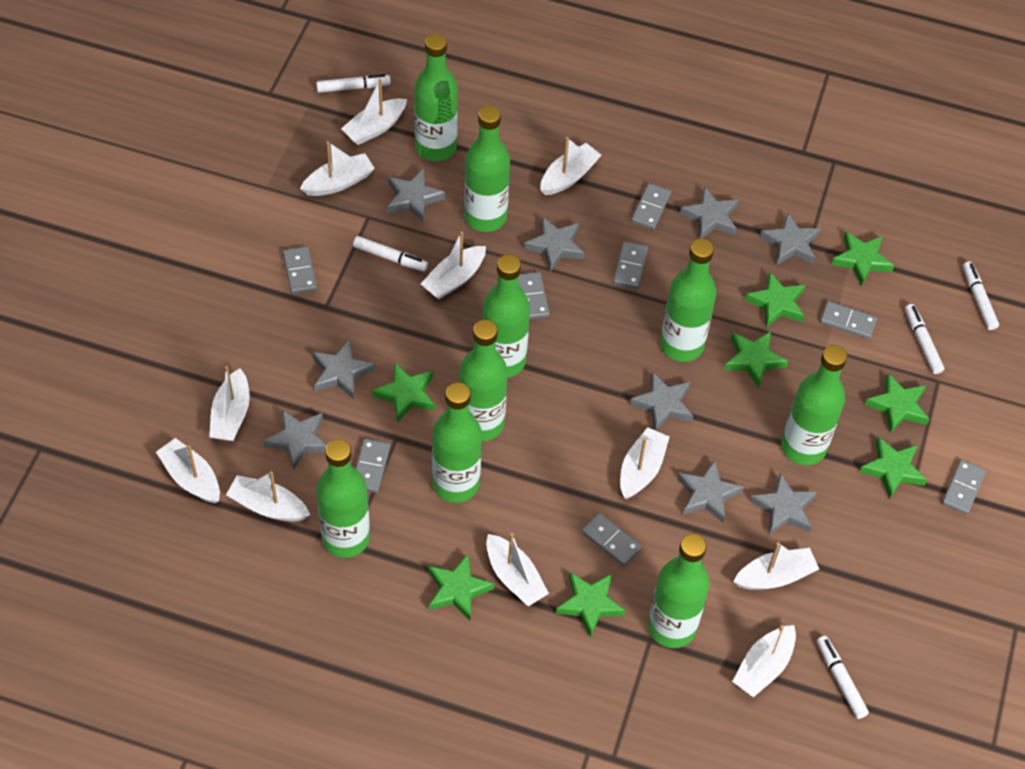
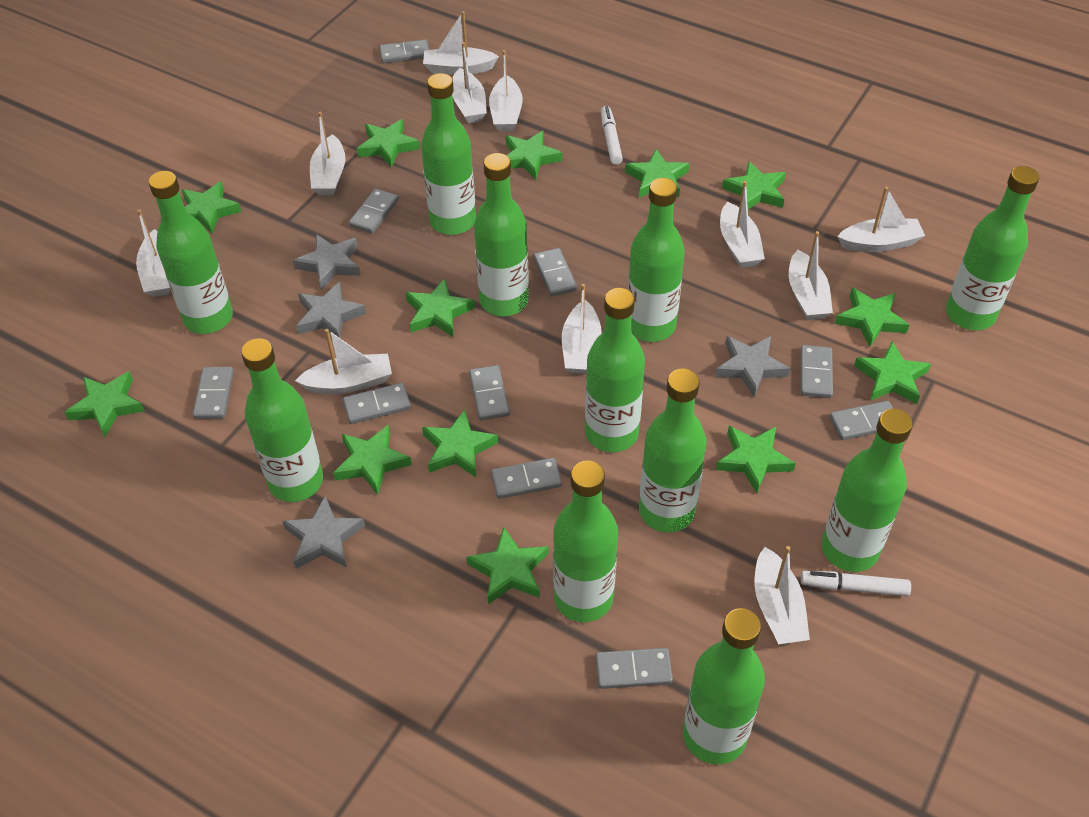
green bottle: 9 -> 11
green star: 8 -> 13
grey domino: 8 -> 10
grey star: 9 -> 4
white marker: 5 -> 2

